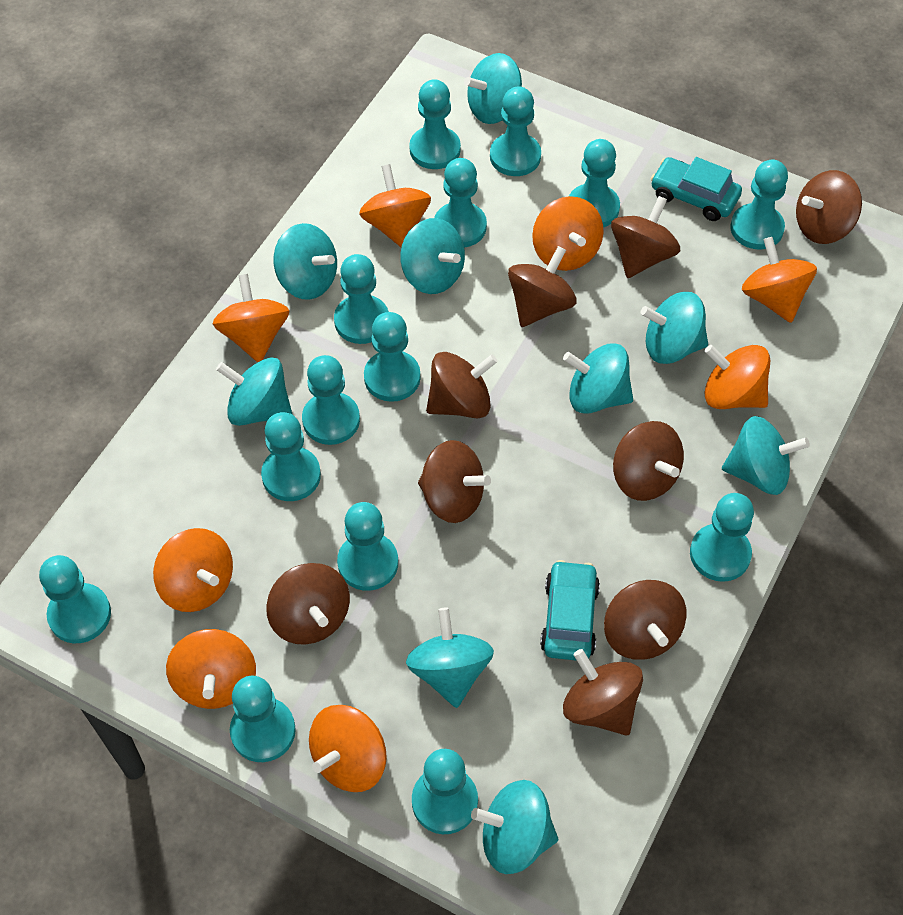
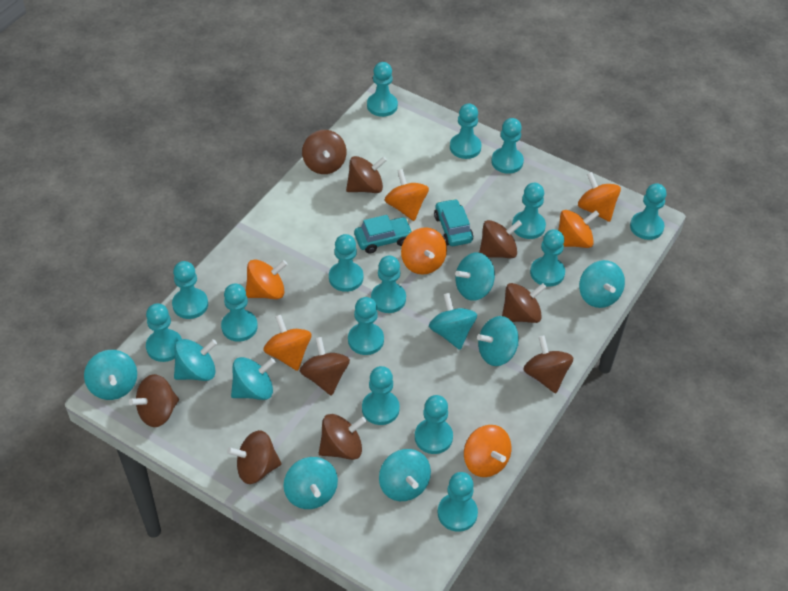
orange spinning top: 8 -> 7
turquoise pawn: 14 -> 15

